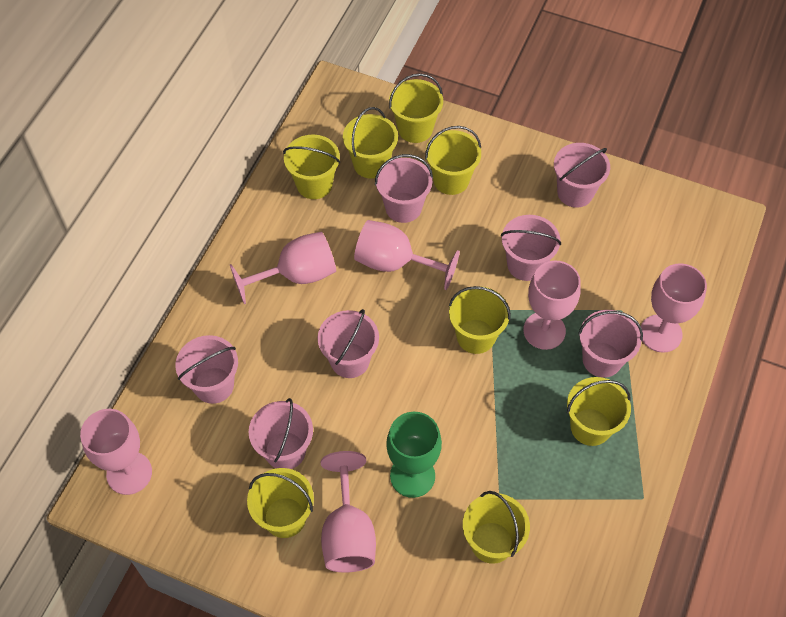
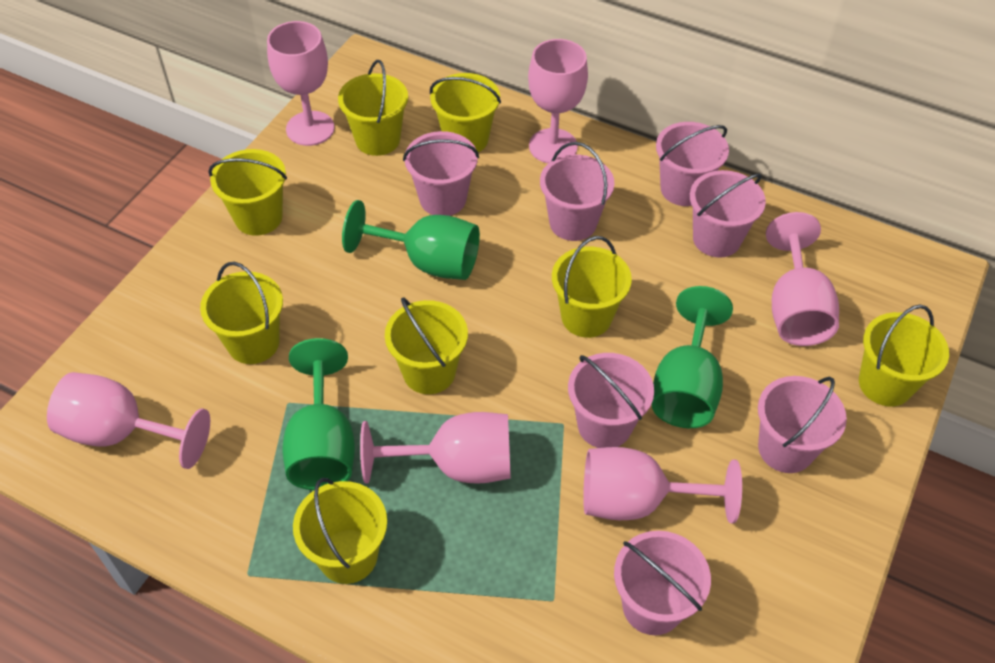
green goblet: 1 -> 3

